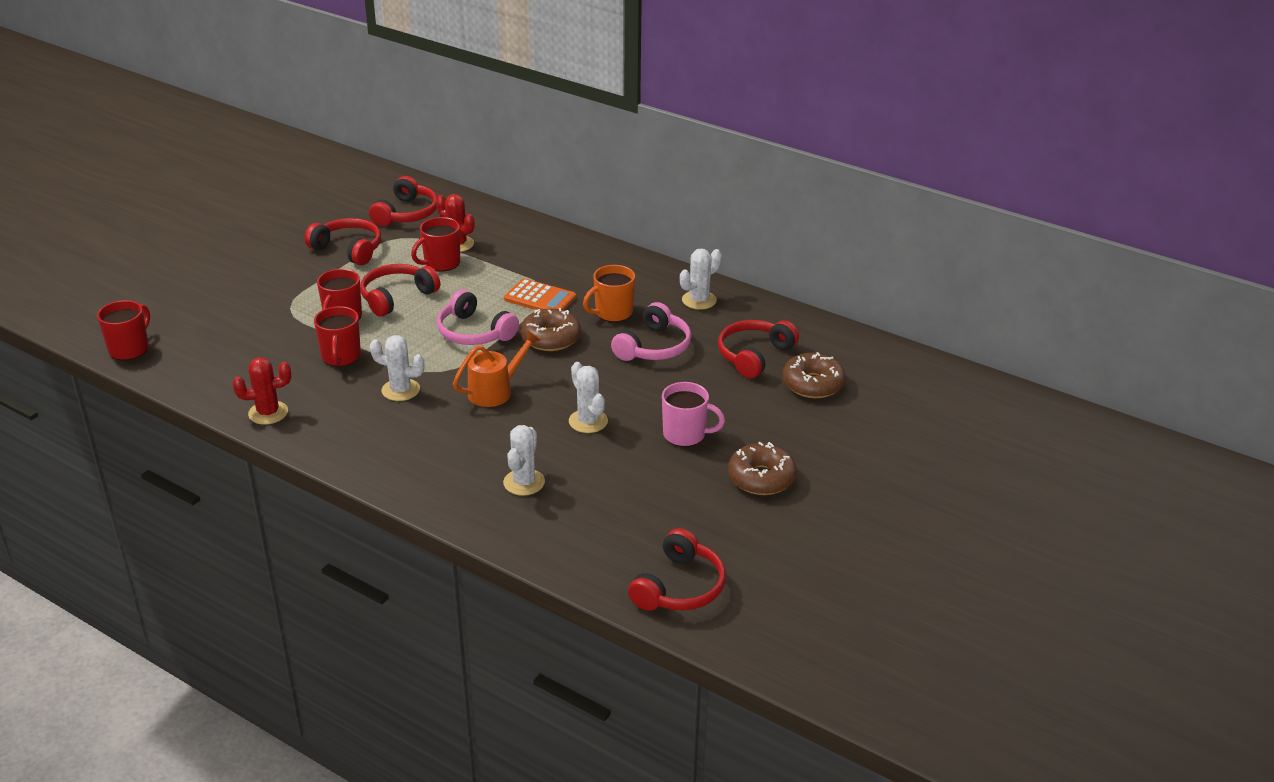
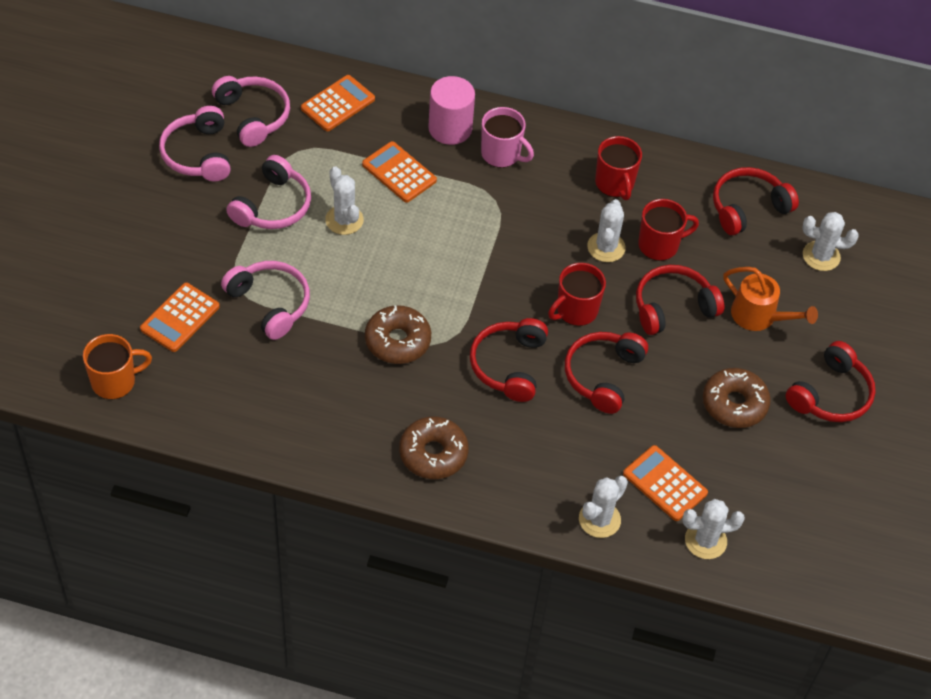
orange calculator: 1 -> 4
pink cylinder: 0 -> 1
pink headphones: 2 -> 4
red cactus: 2 -> 0
red mug: 4 -> 3
white cactus: 4 -> 5

